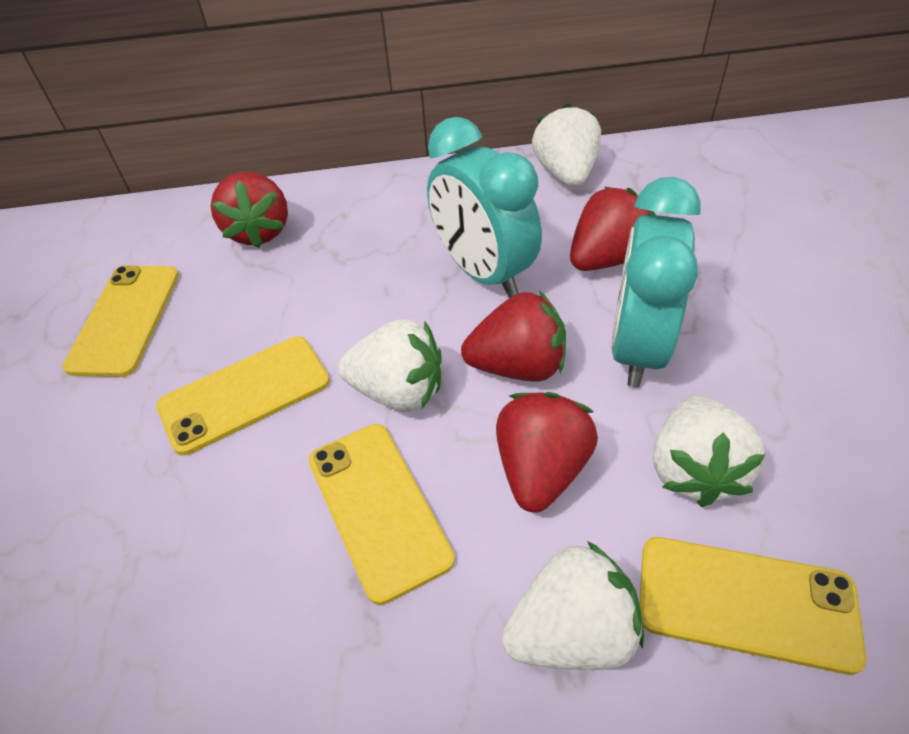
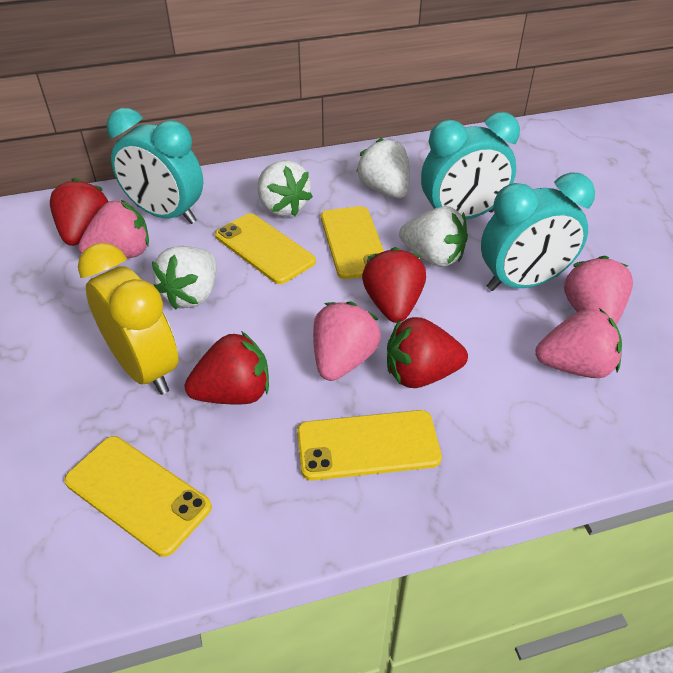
pink strawberry: 0 -> 4
turquoise clock: 2 -> 3
yellow clock: 0 -> 1

